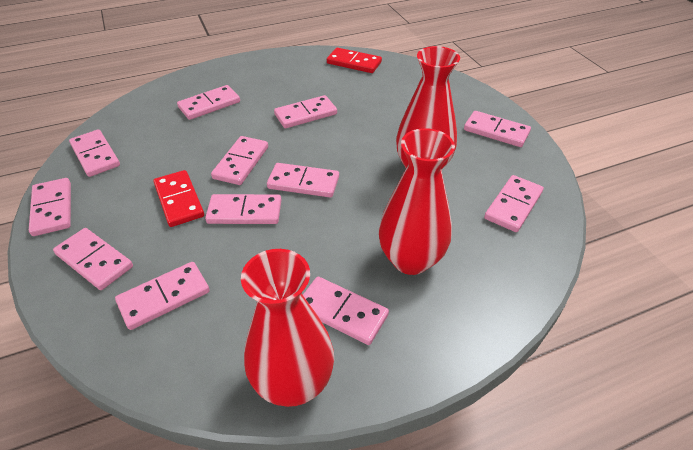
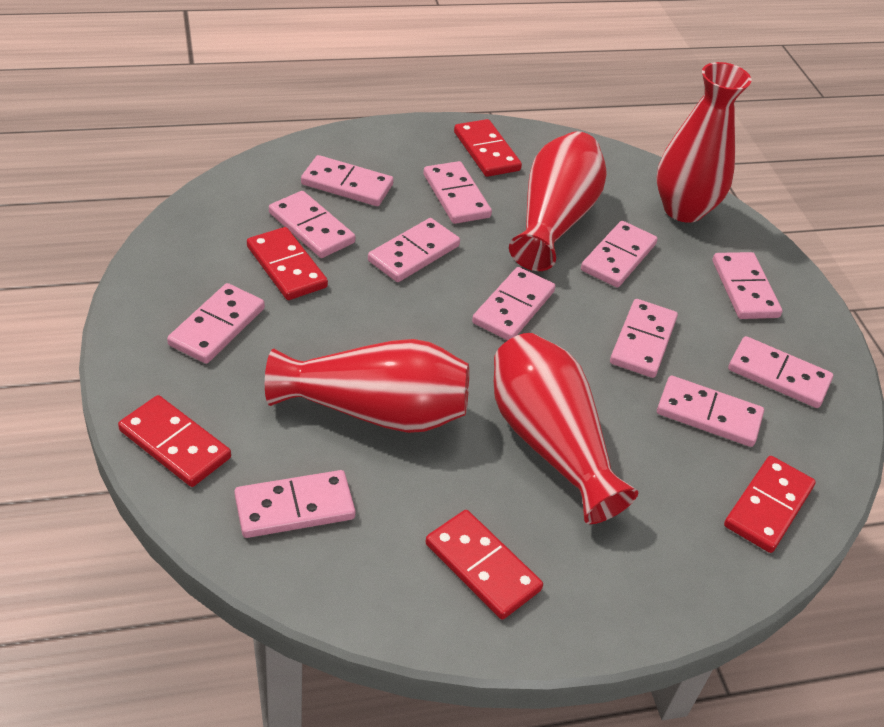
red domino: 2 -> 5
red vase: 3 -> 4

